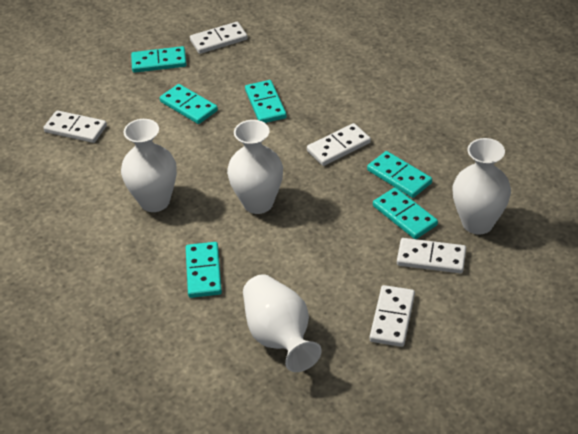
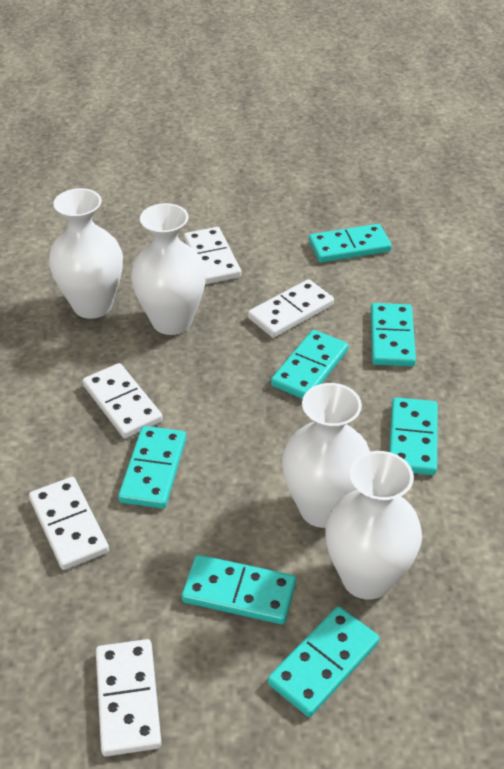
turquoise domino: 6 -> 7

